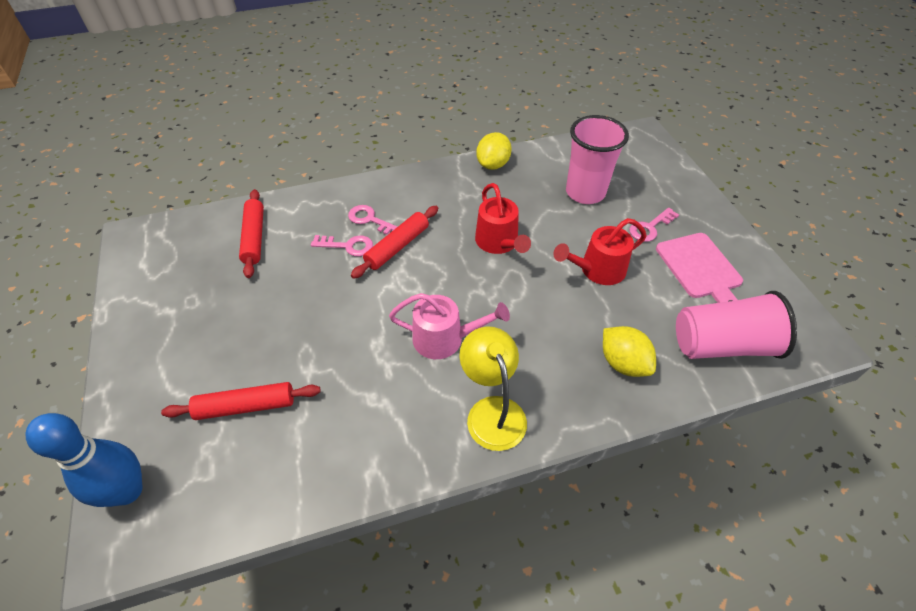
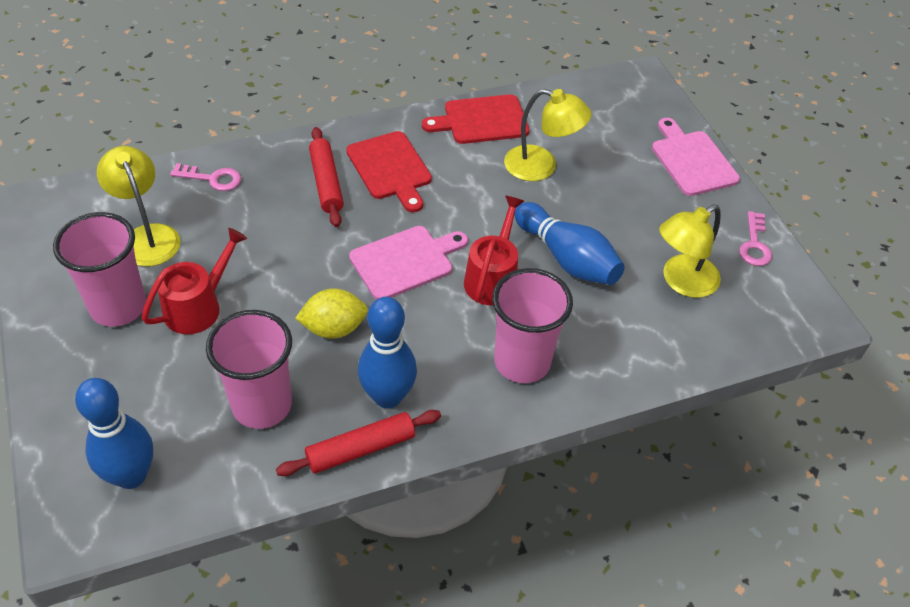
blue bowling pin: 1 -> 3
pink cup: 2 -> 3
pink cutting board: 1 -> 2
pink key: 3 -> 2
pink watering can: 1 -> 0
red cutting board: 0 -> 2
red rolling pin: 3 -> 2
yellow lamp: 1 -> 3
yellow lemon: 2 -> 1

